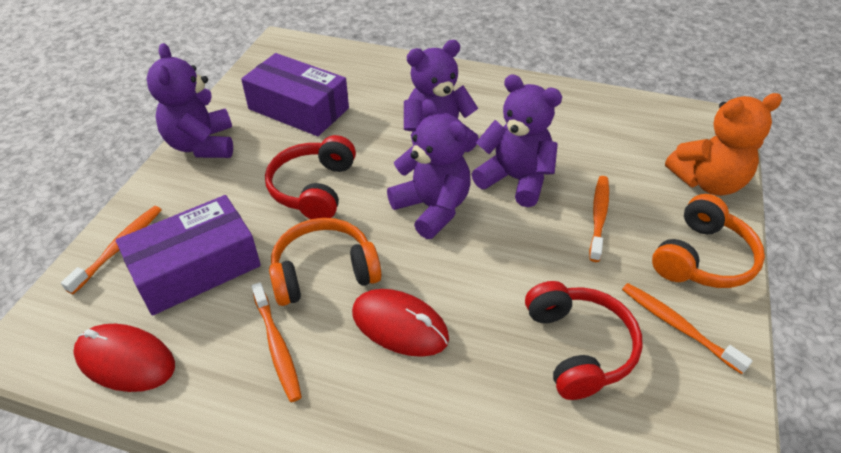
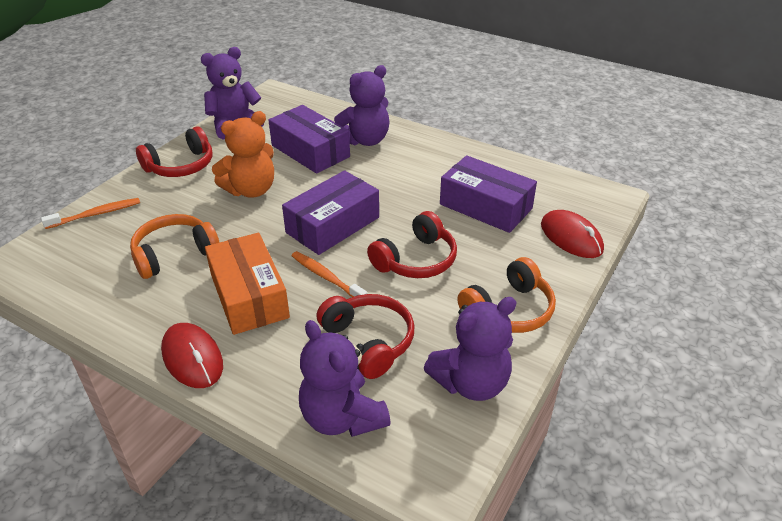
orange box: 0 -> 1
orange toothbrush: 4 -> 2
purple box: 2 -> 3
red headphones: 2 -> 3

